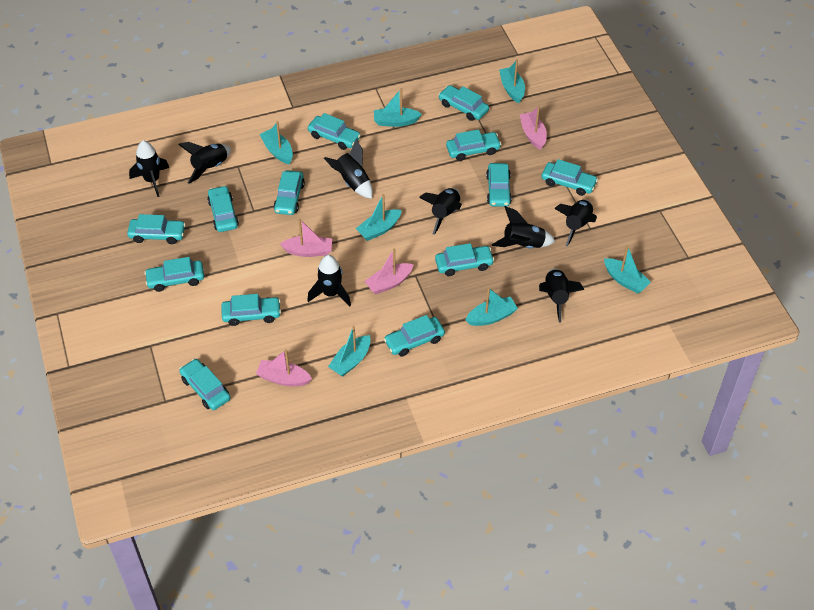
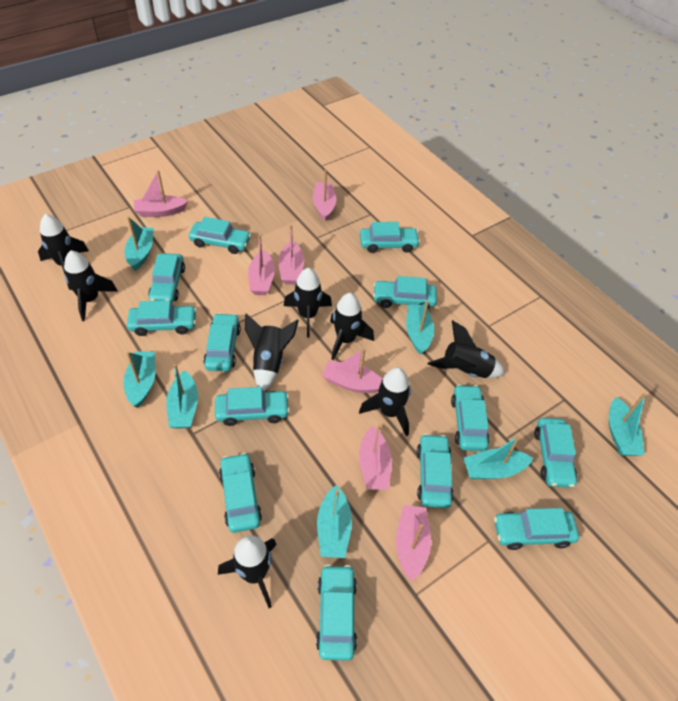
pink boat: 4 -> 7

